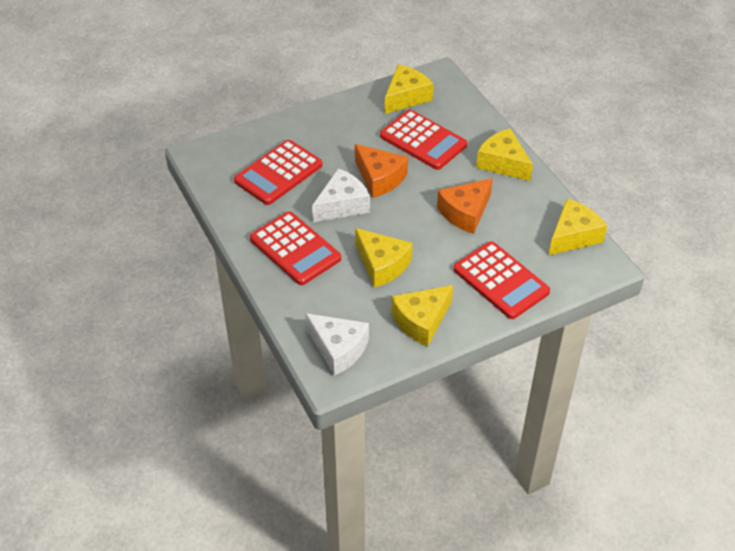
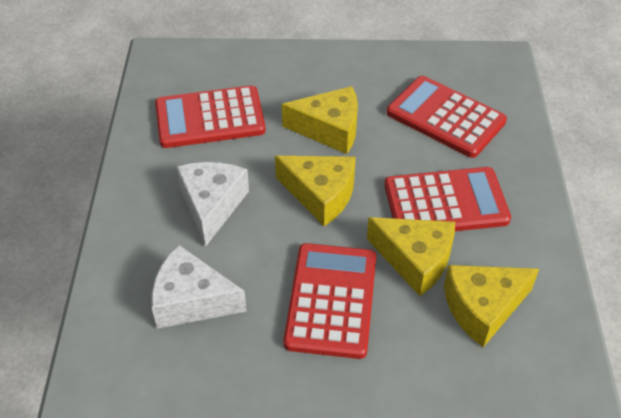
orange cheese: 2 -> 0
yellow cheese: 5 -> 4

